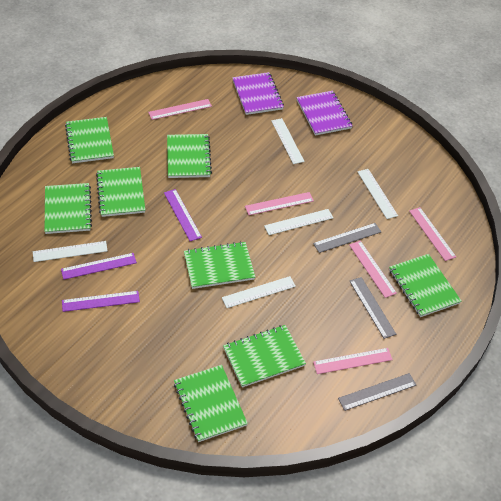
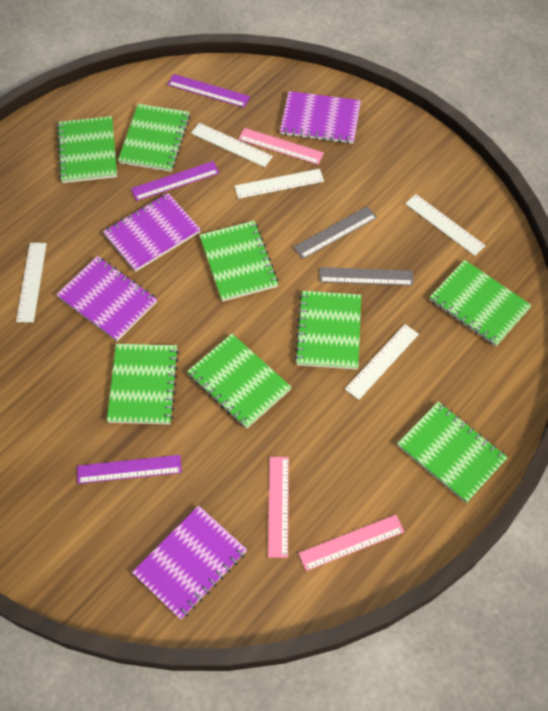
grey ruler: 3 -> 2
pink ruler: 5 -> 3
purple notebook: 2 -> 4

